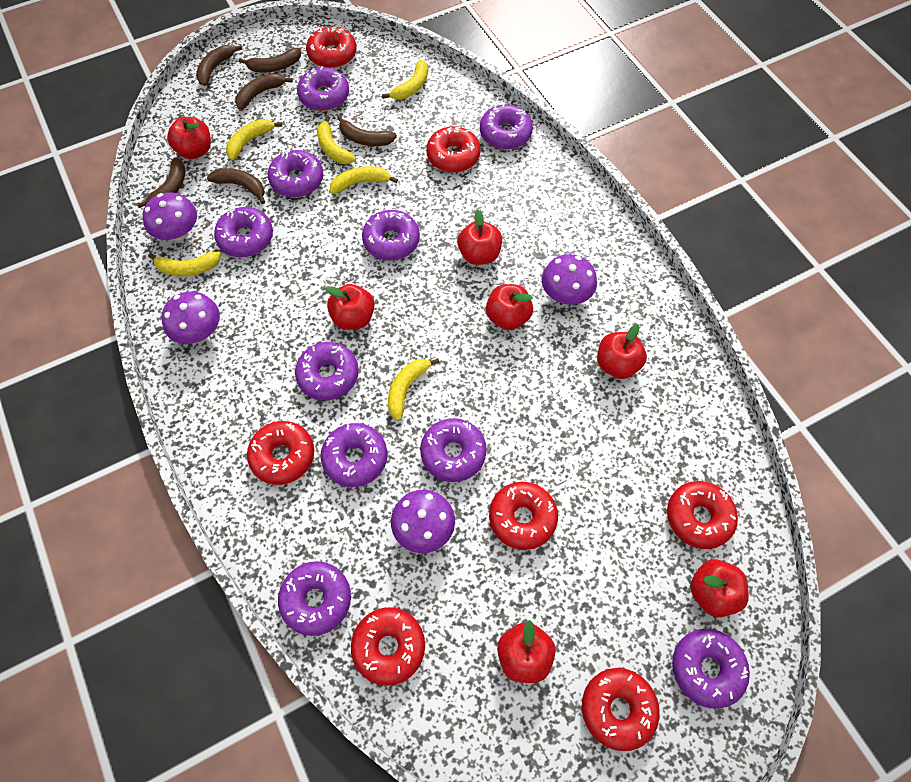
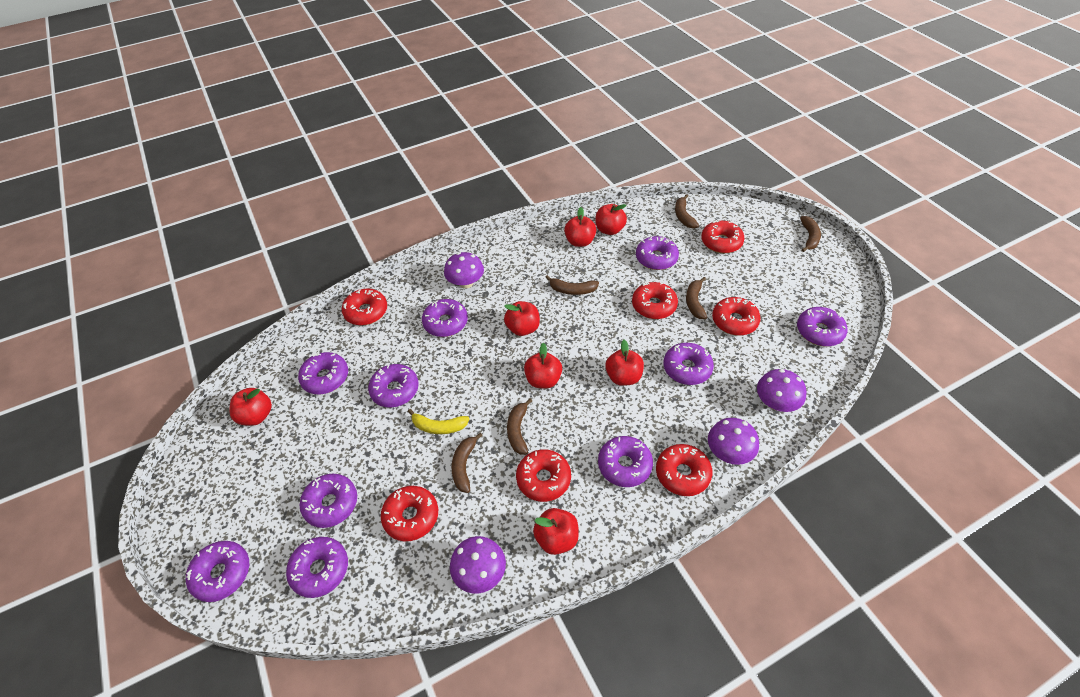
yellow banana: 6 -> 1

